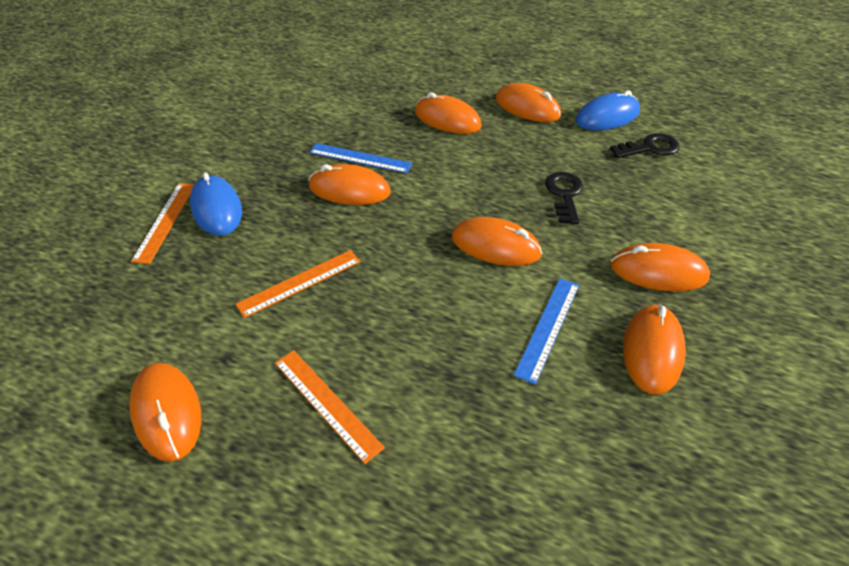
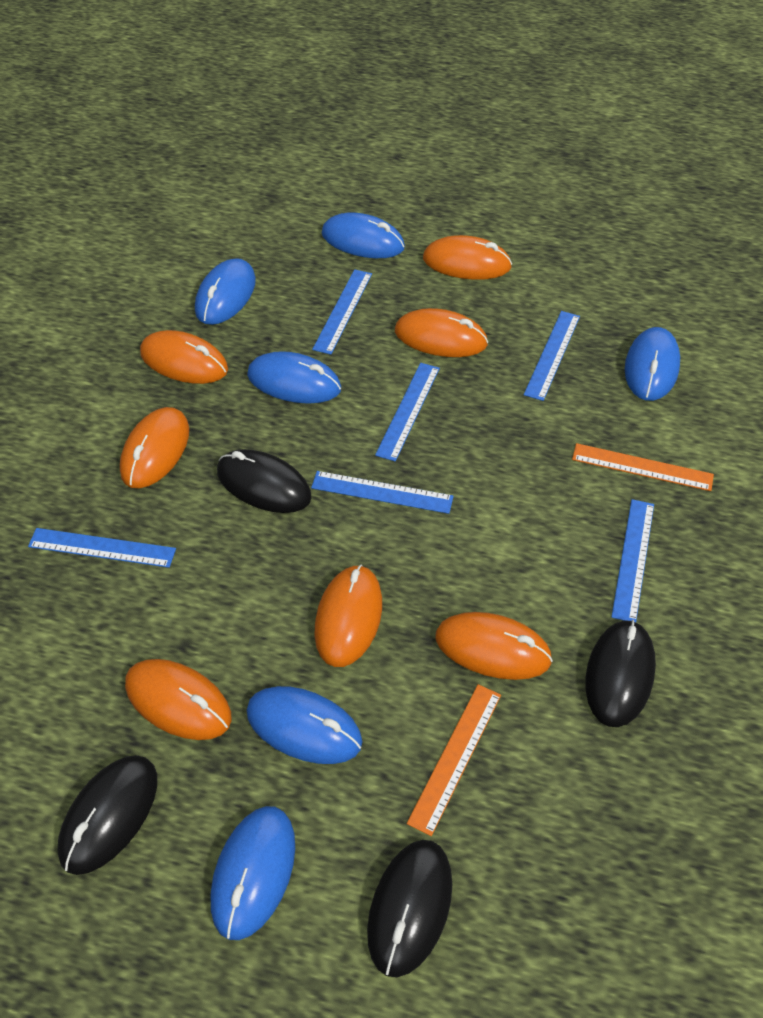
black key: 2 -> 0
black mouse: 0 -> 4
blue mouse: 2 -> 6
blue ruler: 2 -> 6
orange ruler: 3 -> 2

